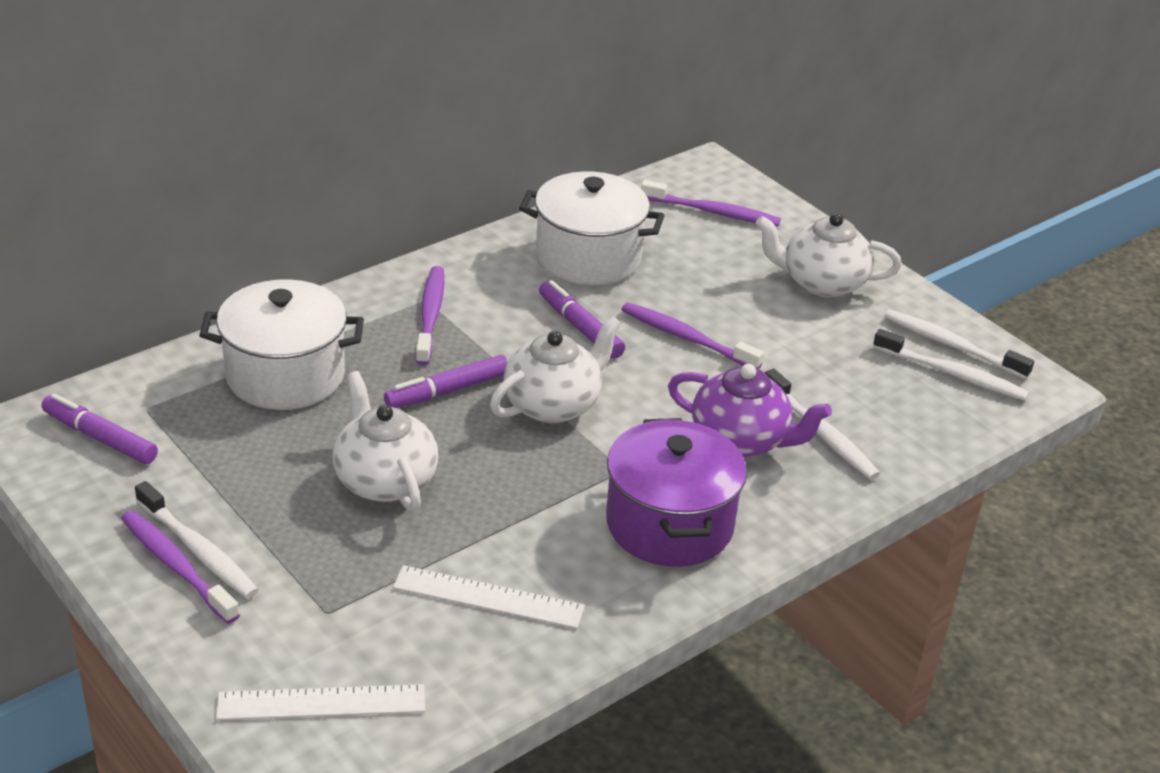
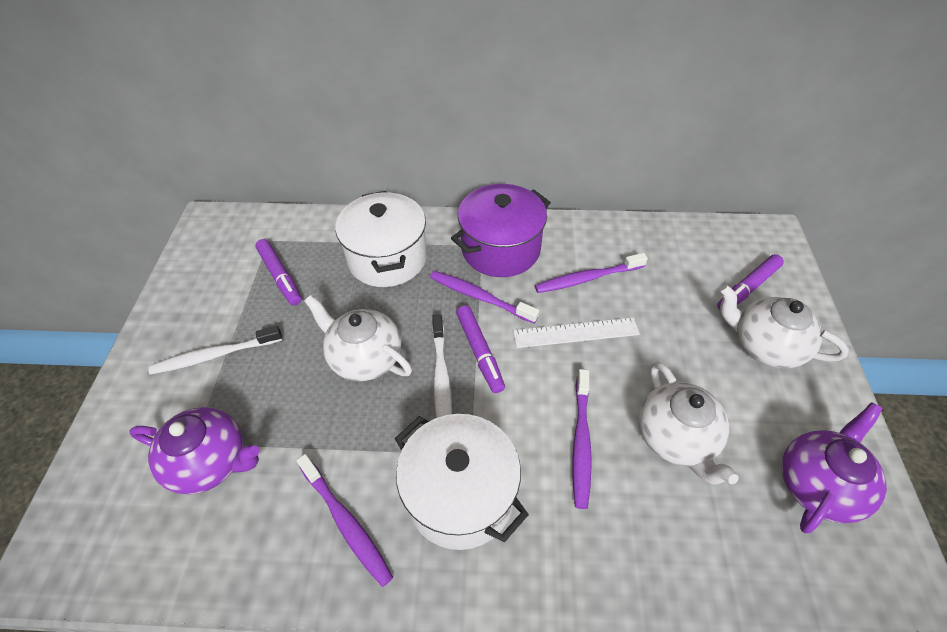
purple teapot: 1 -> 2
white ruler: 2 -> 1
white toothbrush: 4 -> 2

